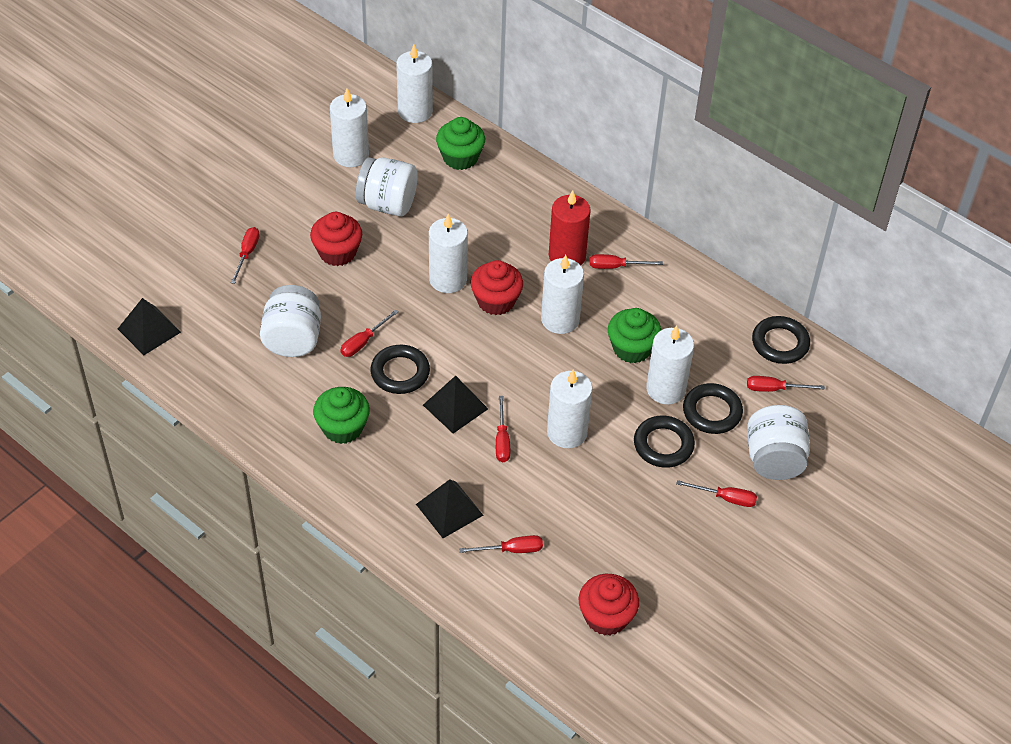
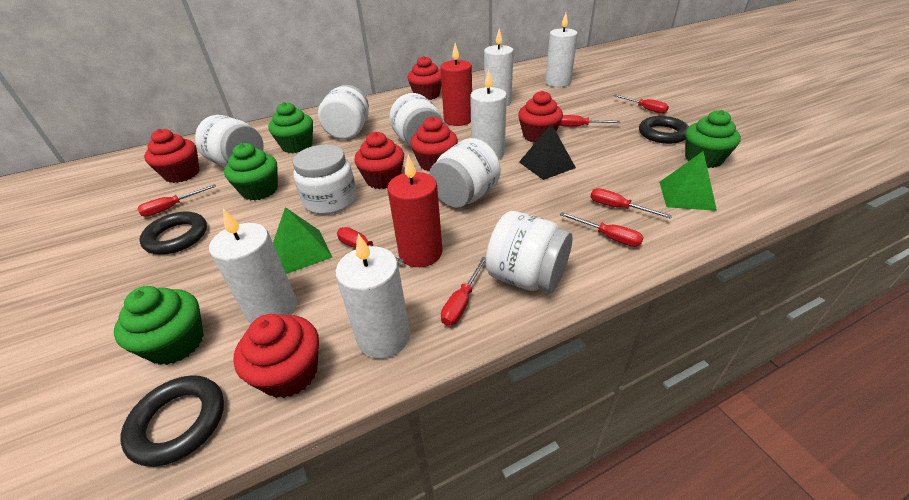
black pyramid: 3 -> 1
black ring: 4 -> 3
green cupcake: 3 -> 4
green pyramid: 0 -> 2
red candle: 1 -> 2
red cupcake: 3 -> 6
white candle: 6 -> 5
white jar: 3 -> 6

